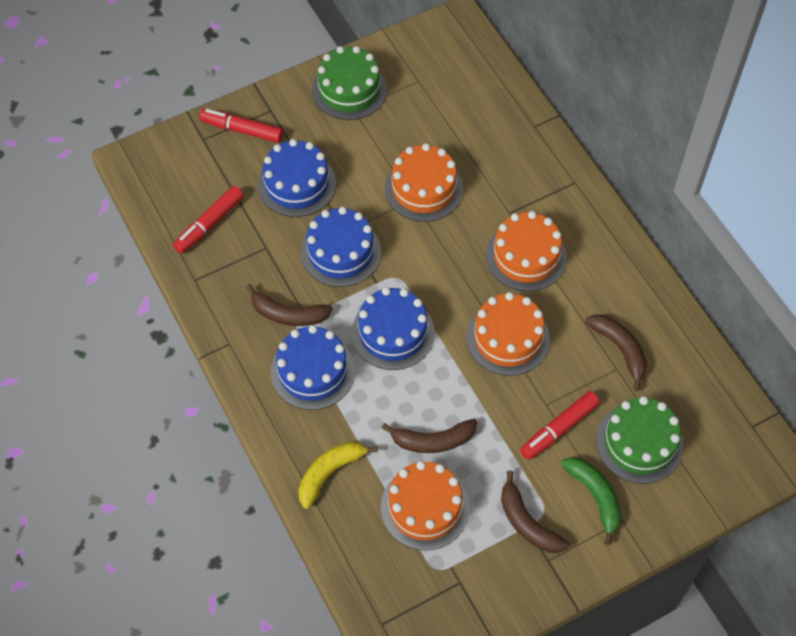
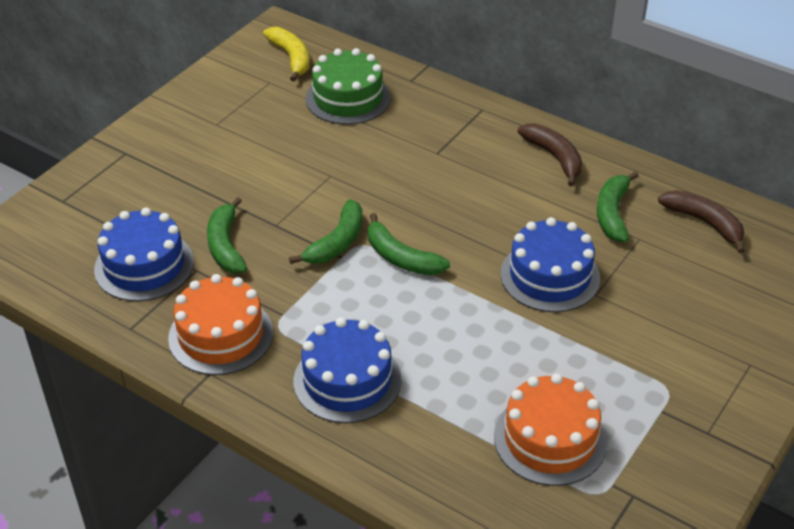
blue cake: 4 -> 3
brown banana: 4 -> 2
green banana: 1 -> 4
green cake: 2 -> 1
orange cake: 4 -> 2
red marker: 3 -> 0

